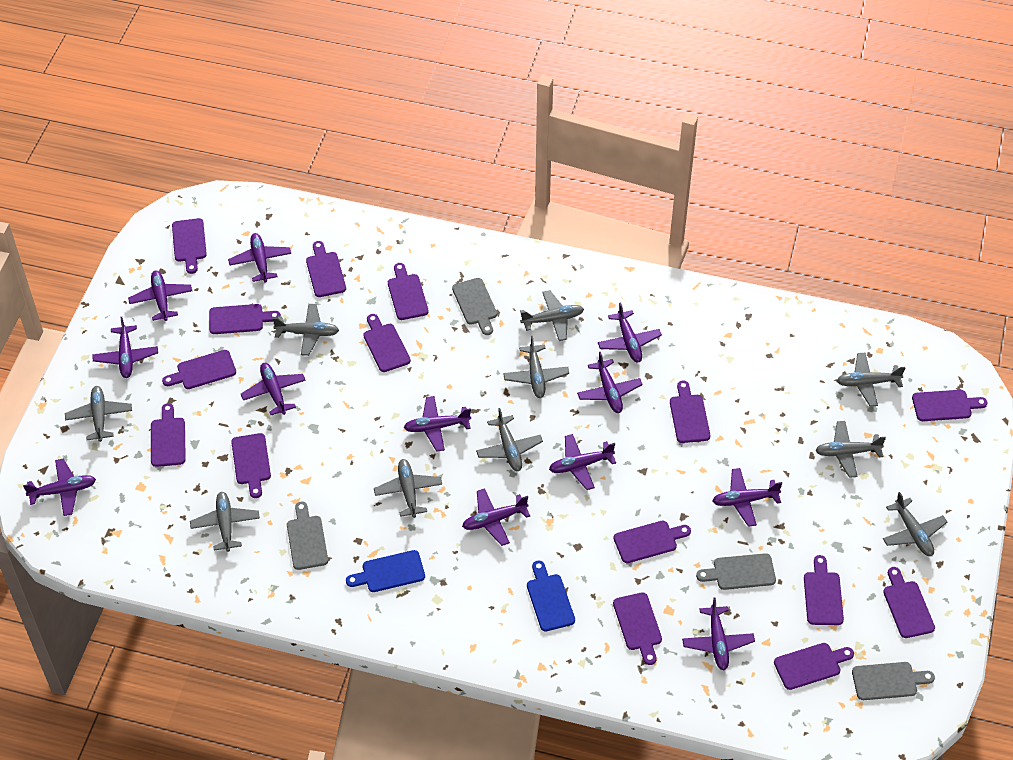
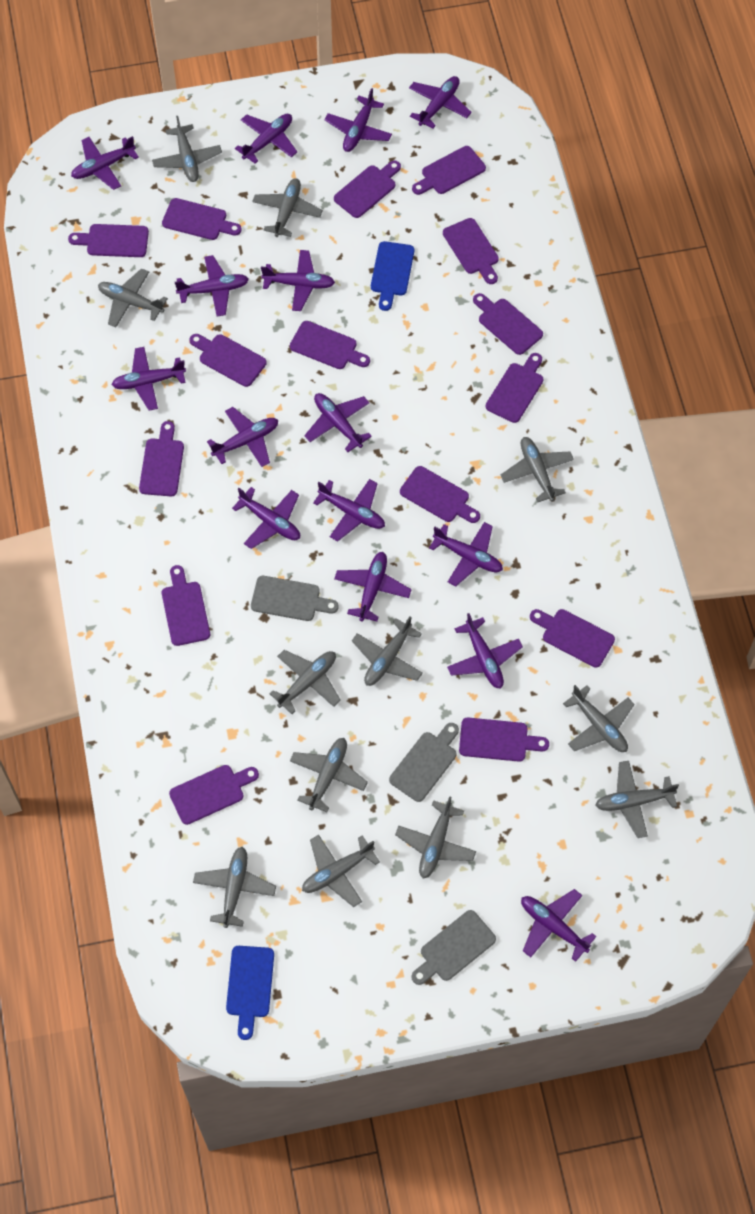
grey cutting board: 4 -> 3
grey plane: 10 -> 12
purple plane: 12 -> 15

